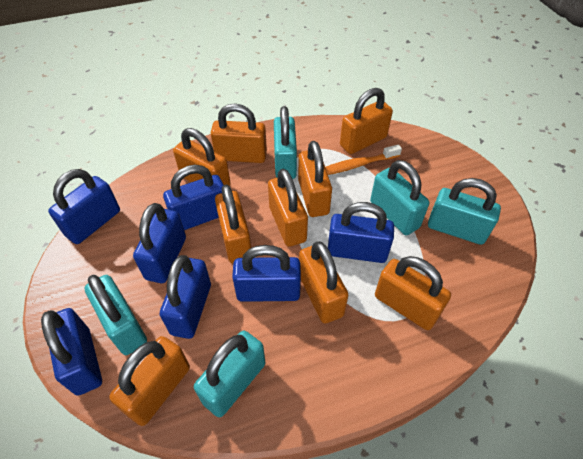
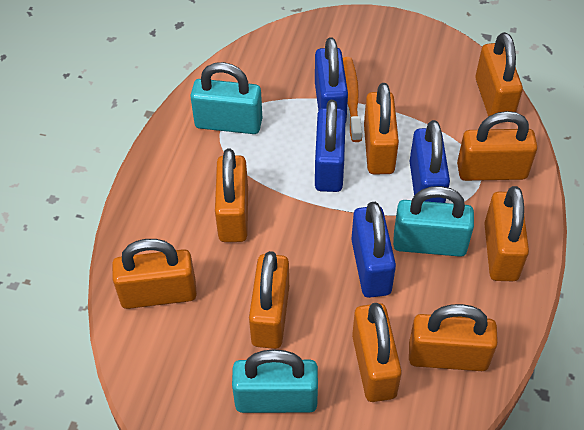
blue padlock: 7 -> 4
turquoise padlock: 5 -> 3

